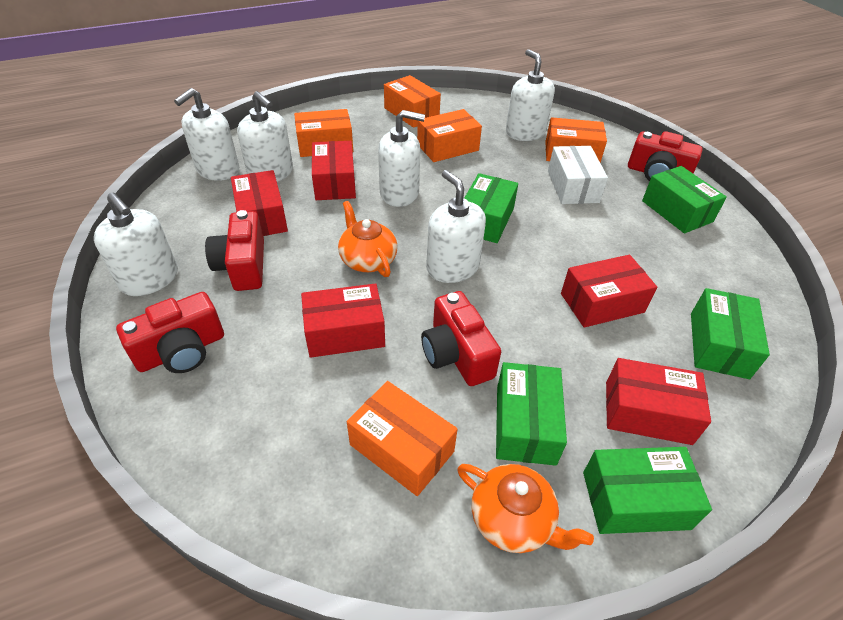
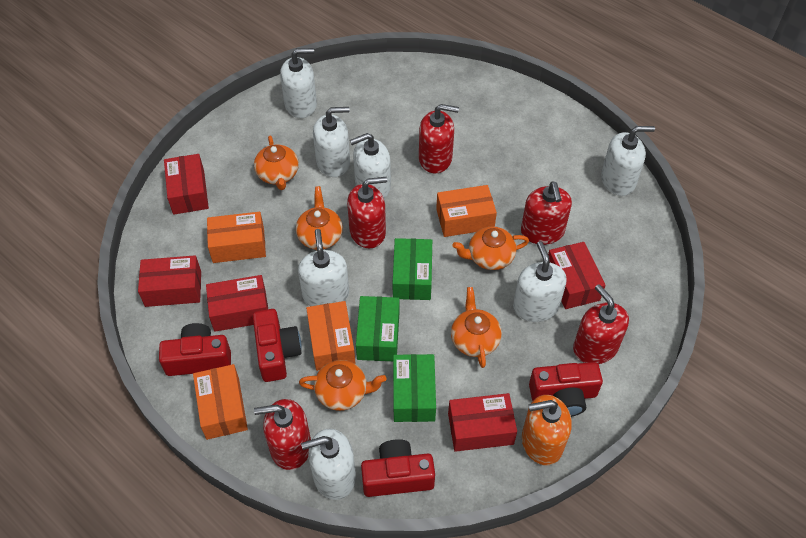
green box: 5 -> 3
orange box: 5 -> 4
orange soap dispenser: 0 -> 1
orange teapot: 2 -> 5
red soap dispenser: 0 -> 5
white box: 1 -> 0
white soap dispenser: 6 -> 7

